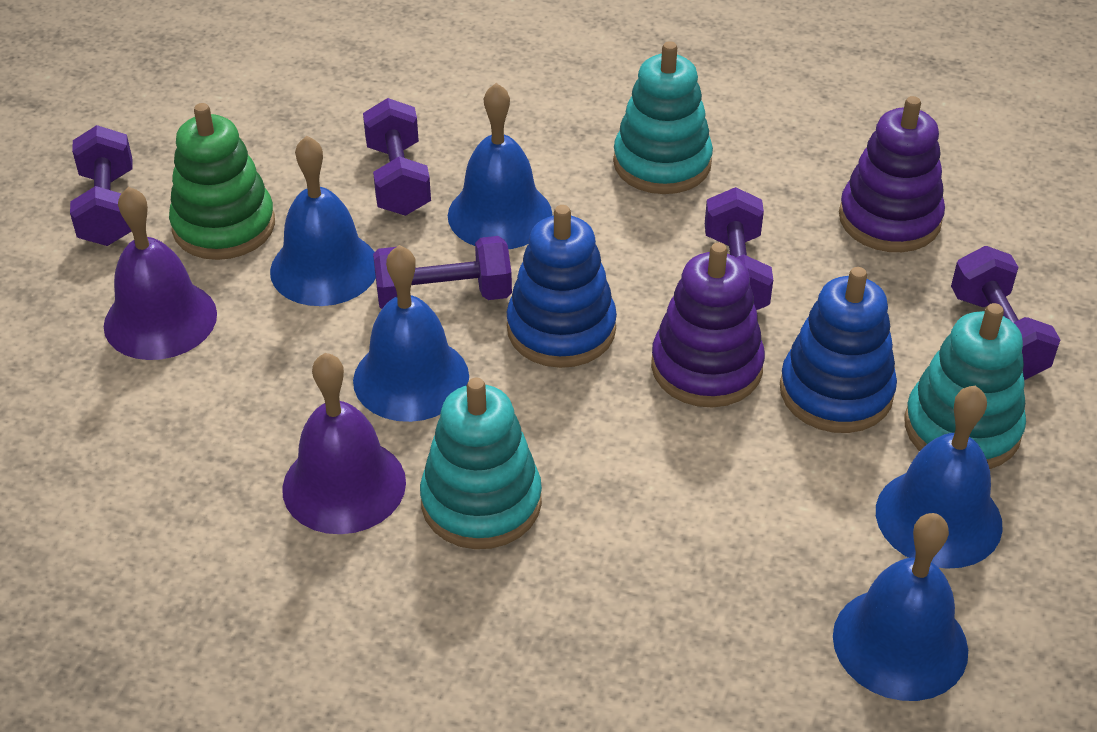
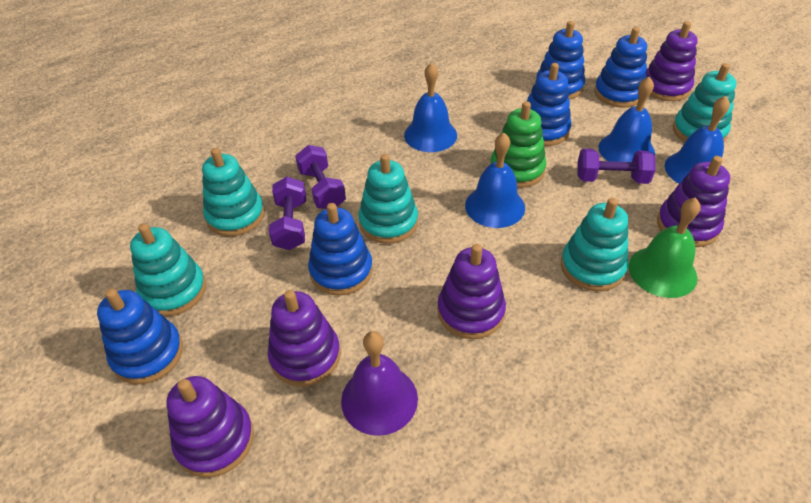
blue bell: 5 -> 4
blue stacking toy: 2 -> 5
green bell: 0 -> 1
purple bell: 2 -> 1
purple dumbbell: 5 -> 3
purple stacking toy: 2 -> 5
turquoise stacking toy: 3 -> 5

